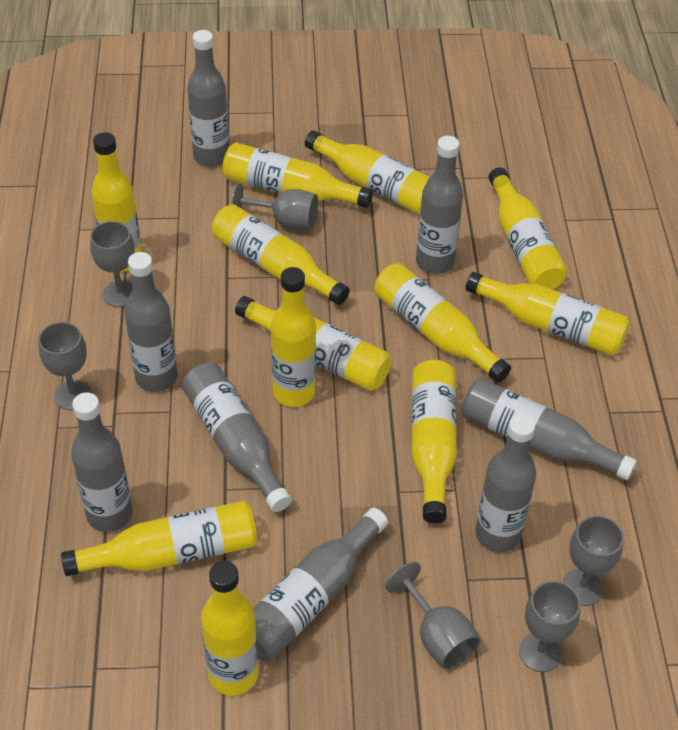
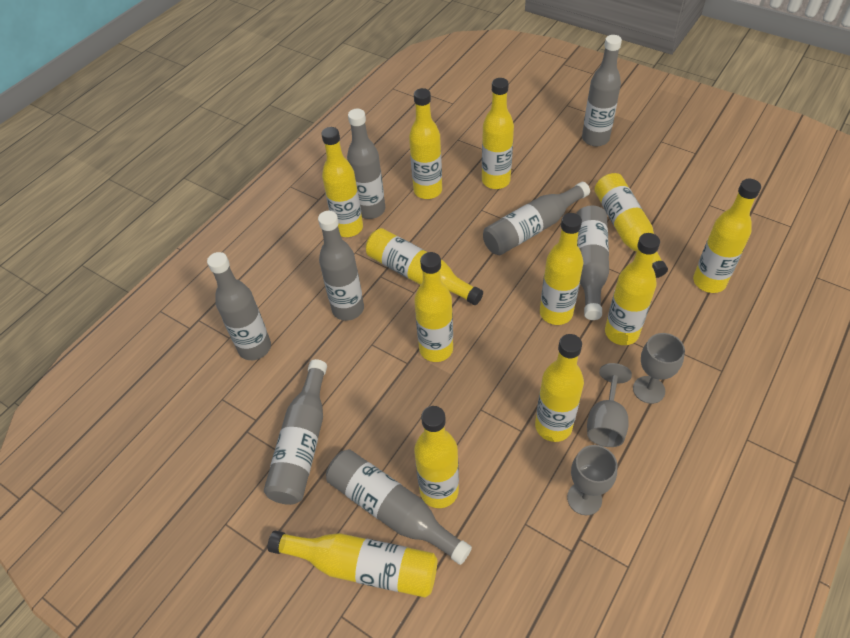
grey goblet: 6 -> 3

